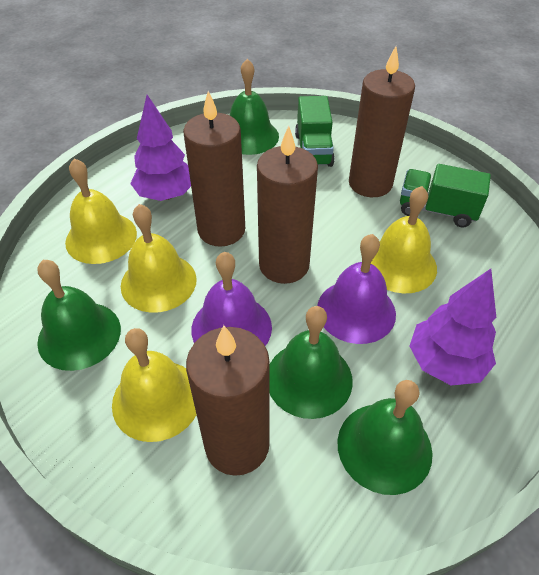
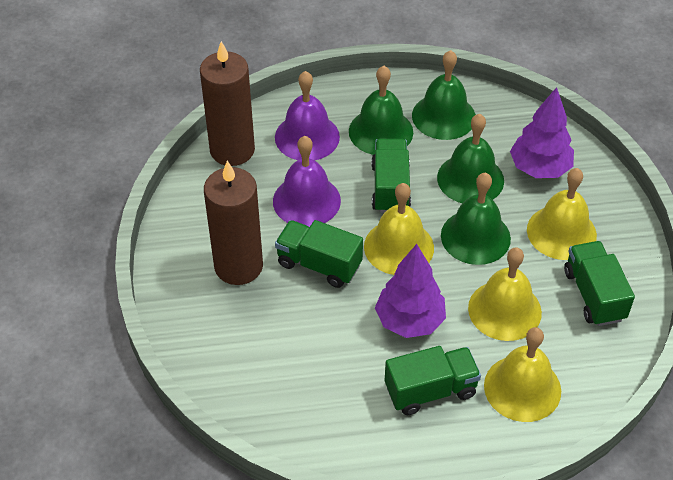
brown candle: 4 -> 2
green truck: 2 -> 4

